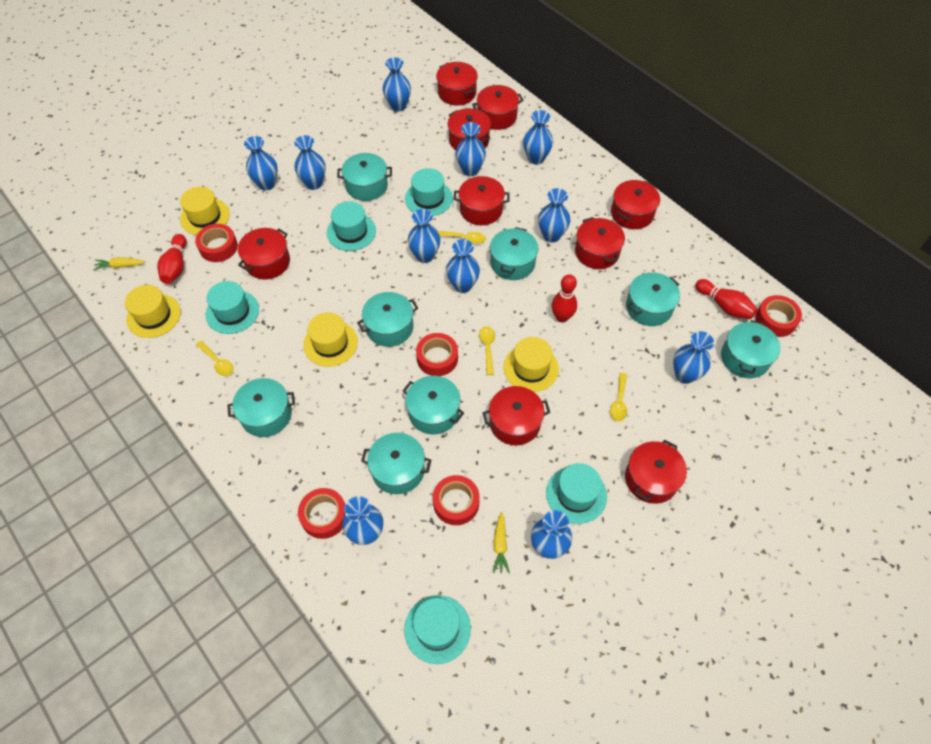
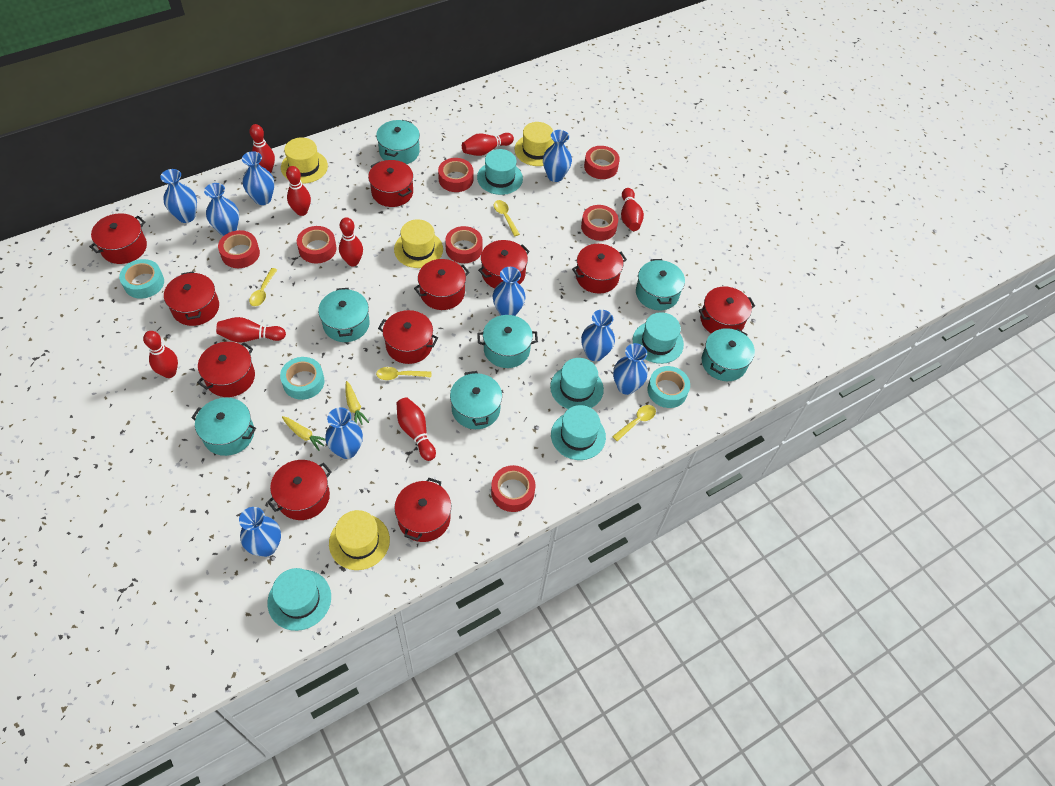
blue vase: 11 -> 9
red bowling pin: 3 -> 8
red pot: 9 -> 11
red tape: 5 -> 7
turquoise pot: 8 -> 7
turquoise tape: 0 -> 3

